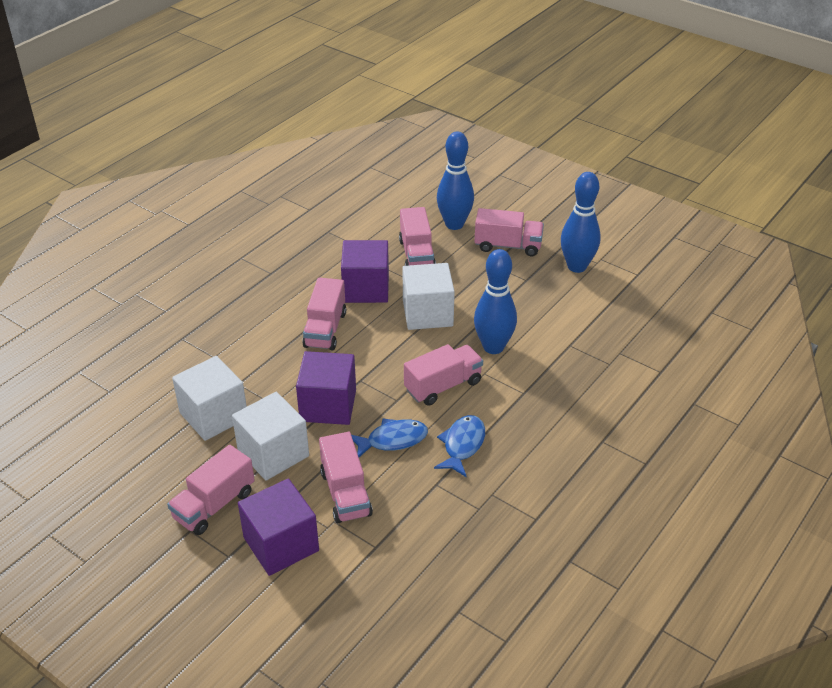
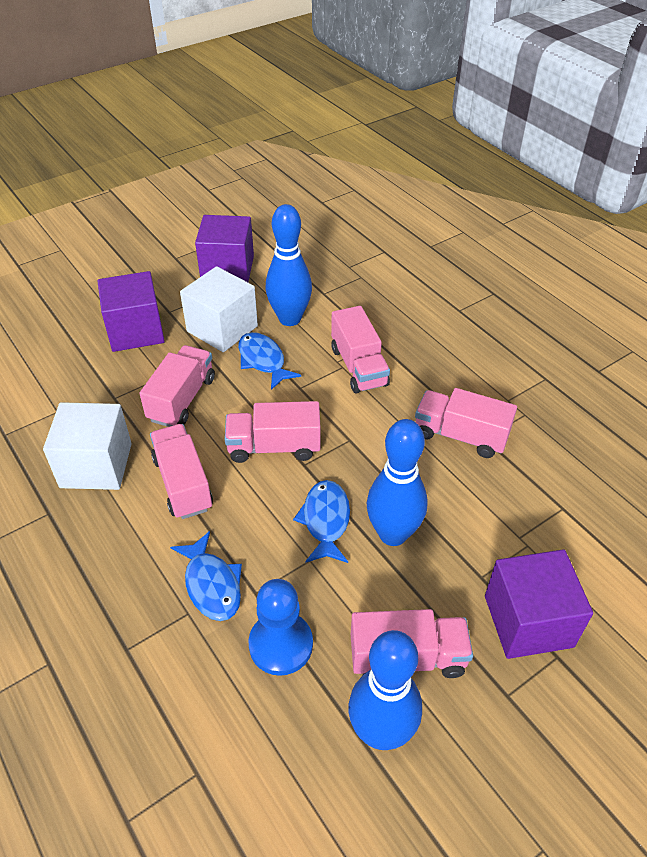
blue fish: 2 -> 3
blue pawn: 0 -> 1
white cube: 3 -> 2

